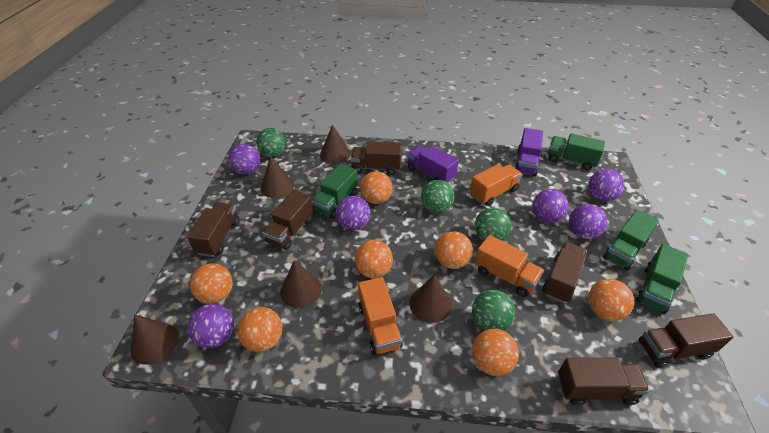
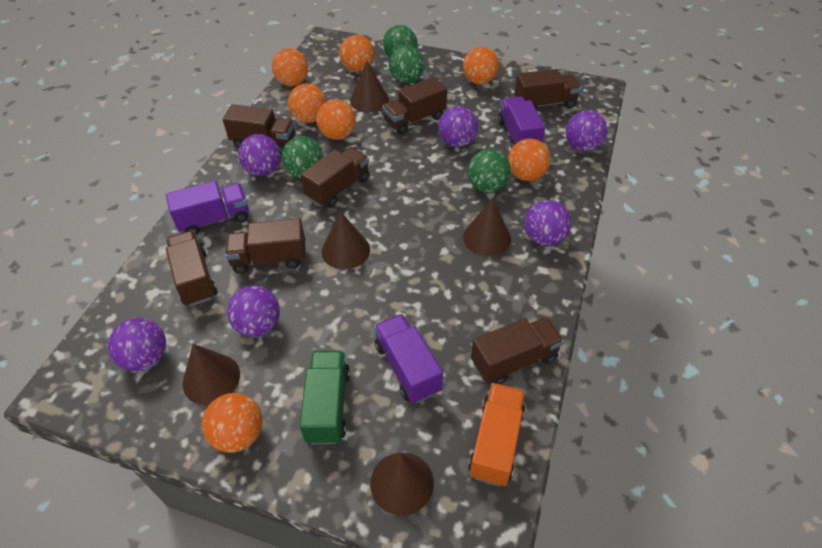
brown truck: 6 -> 7
green truck: 4 -> 1
orange truck: 3 -> 1
purple truck: 2 -> 3

